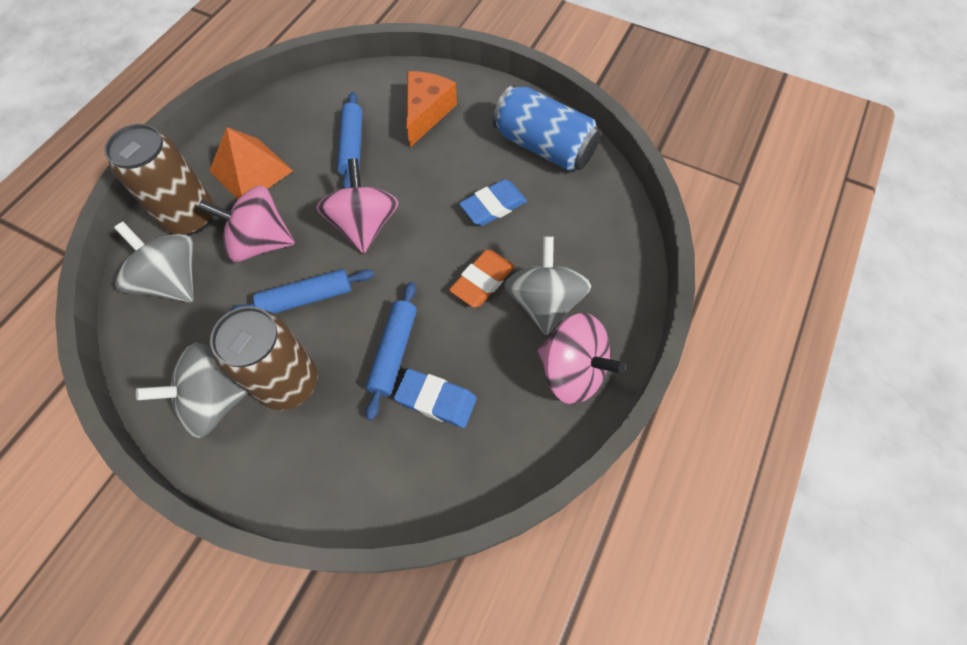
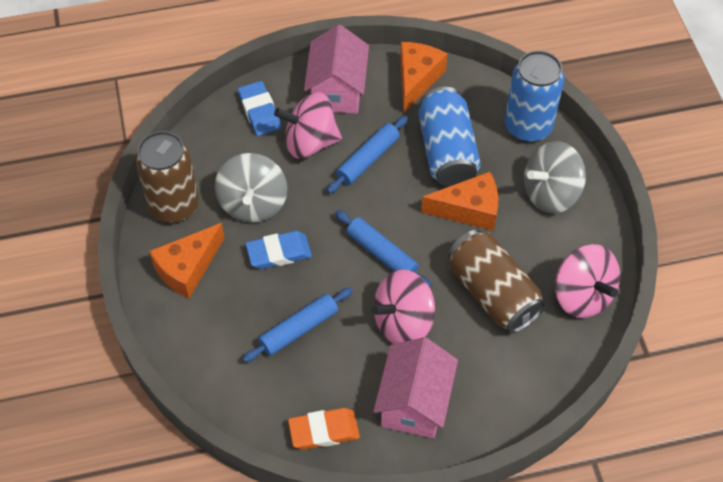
blue can: 1 -> 2
grey spinning top: 3 -> 2
orange cheese: 1 -> 3
orange pyramid: 1 -> 0
pink house: 0 -> 2

